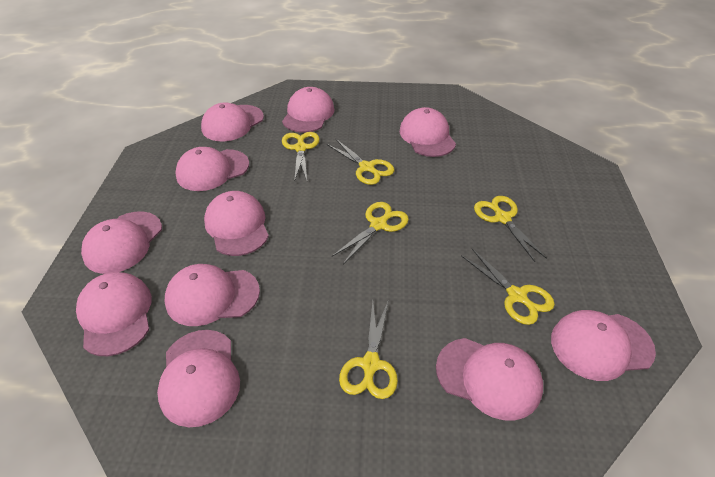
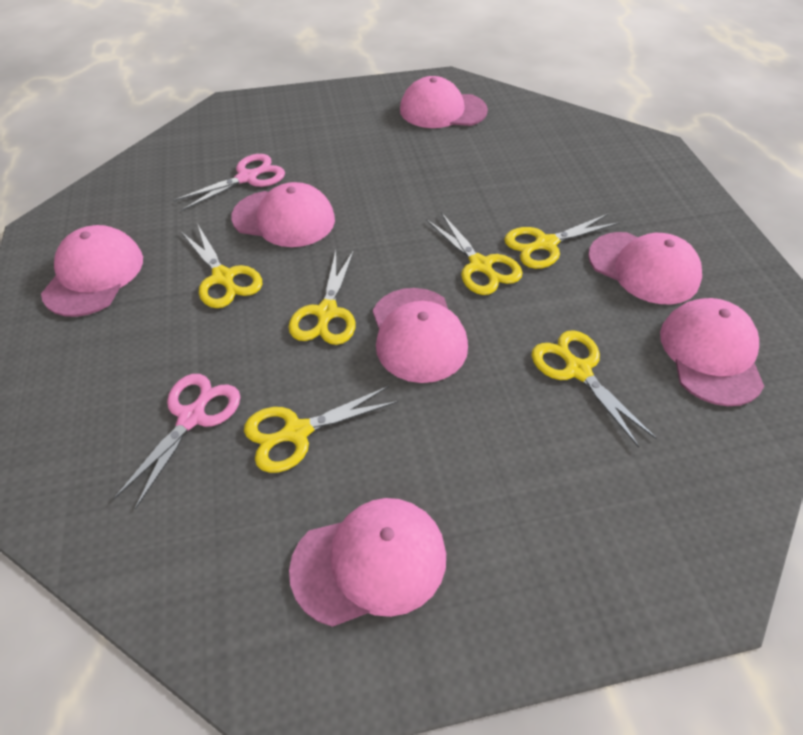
pink cap: 11 -> 7
pink scissors: 0 -> 2

